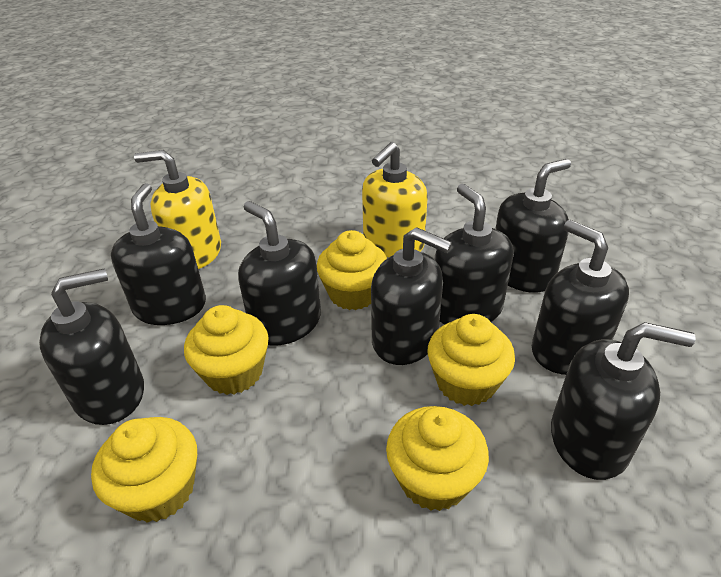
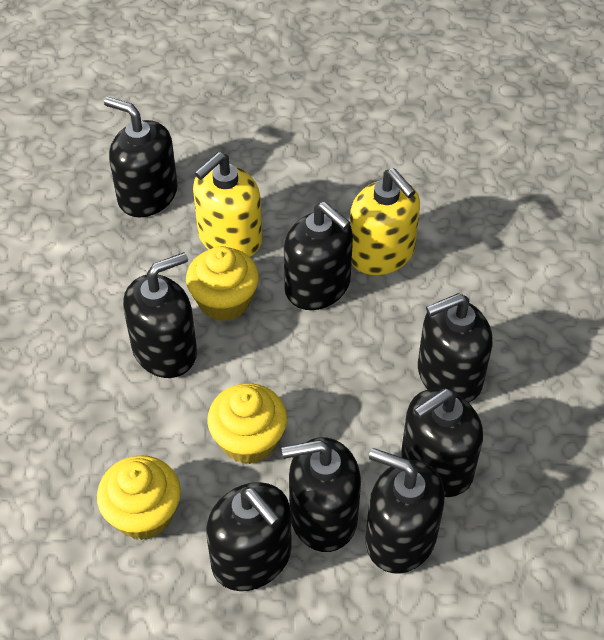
yellow cupcake: 5 -> 3

